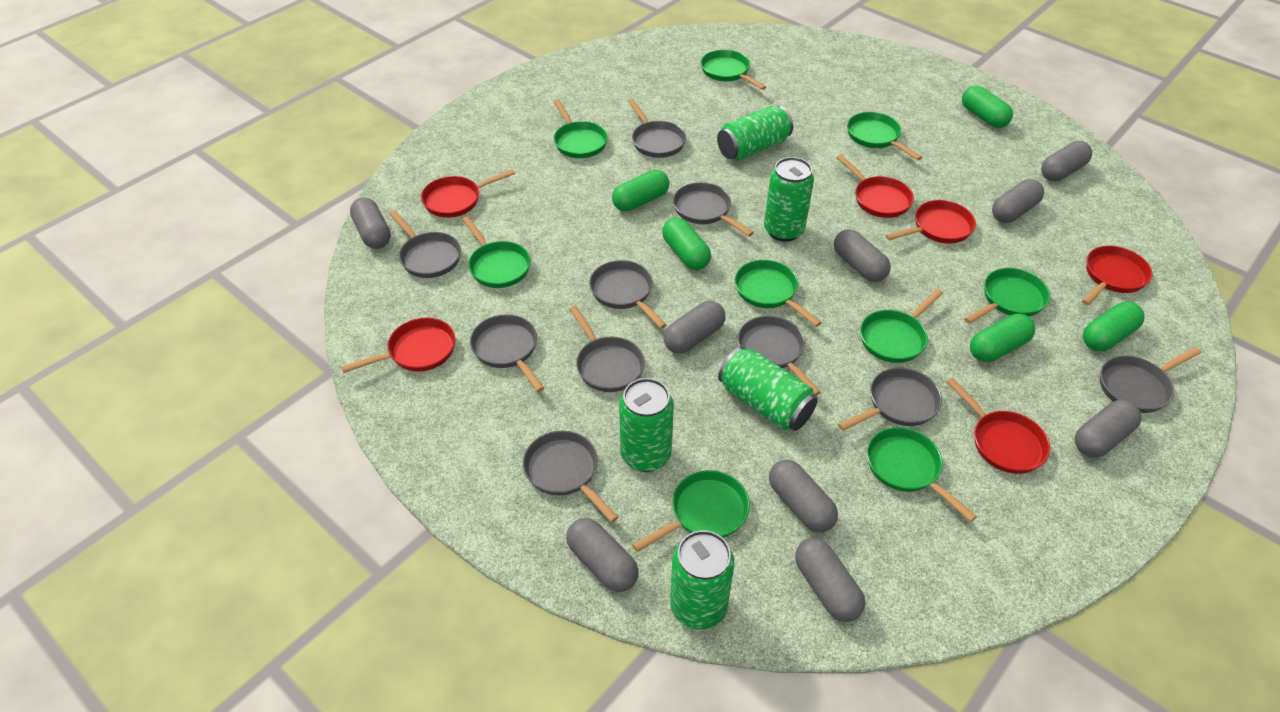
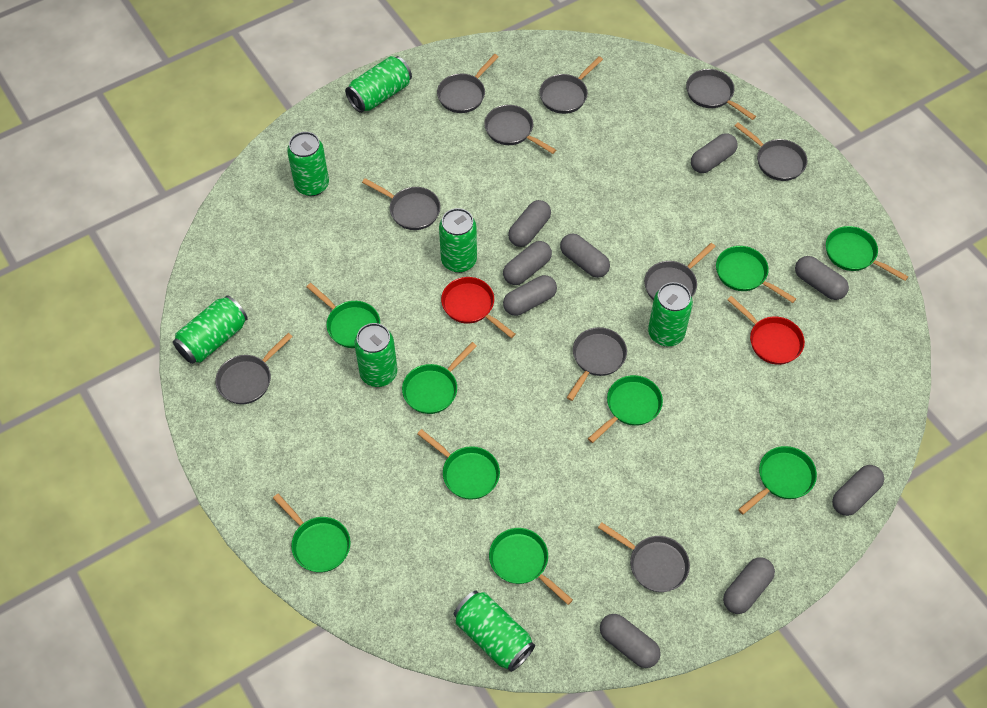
green can: 5 -> 7
green capsule: 5 -> 0
red pan: 6 -> 2

